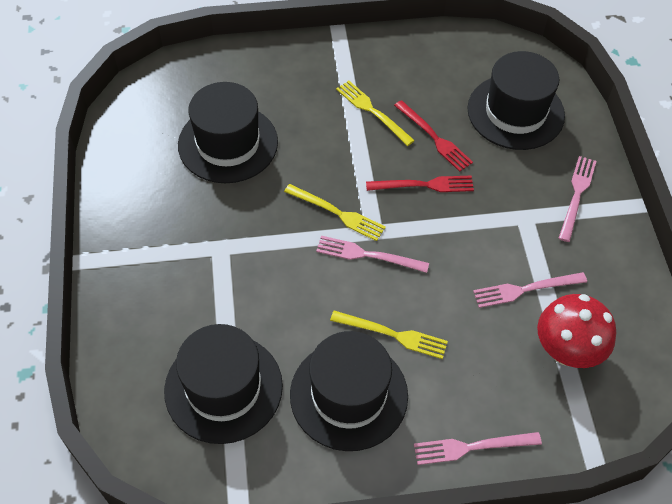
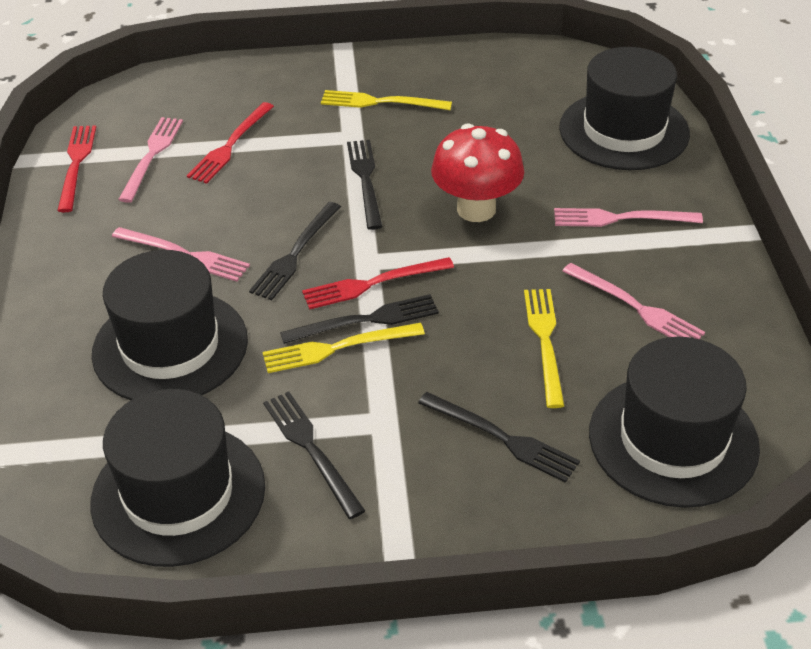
black fork: 0 -> 5
red fork: 2 -> 3

